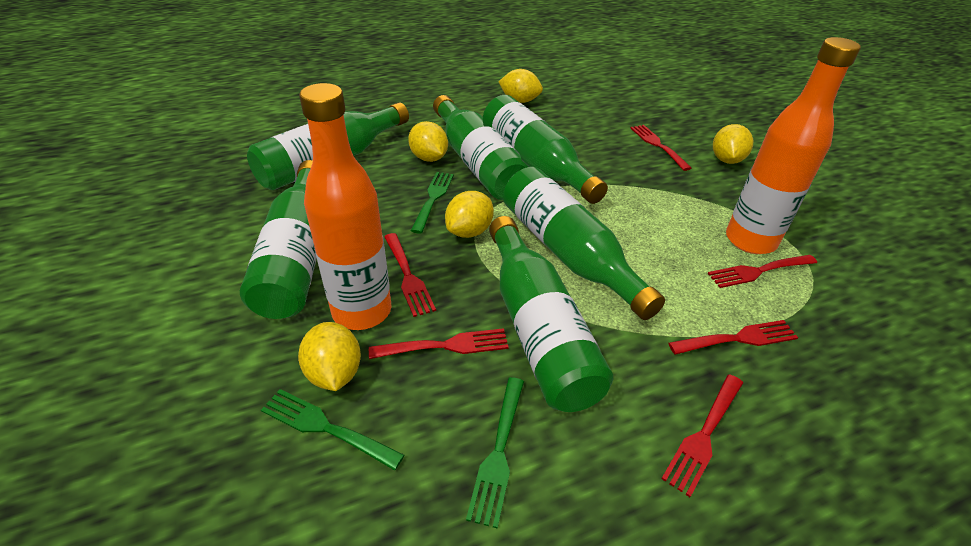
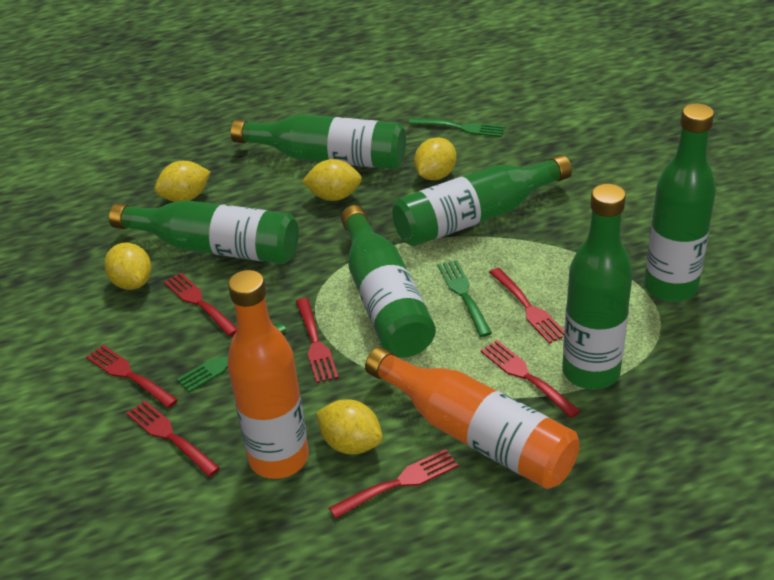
red fork: 6 -> 7

